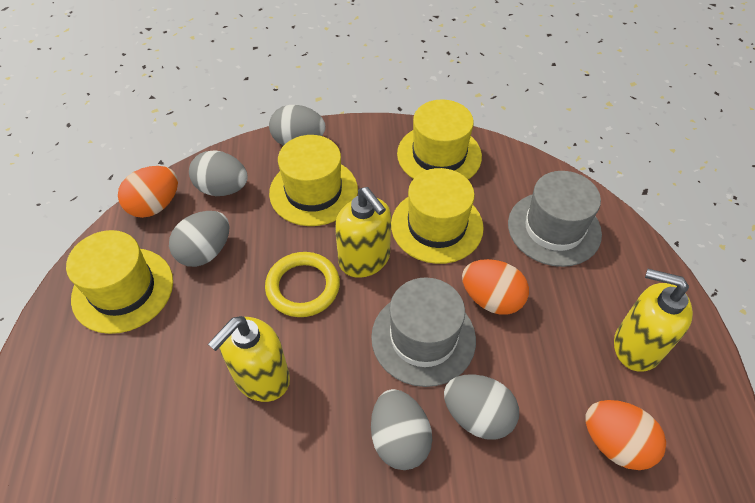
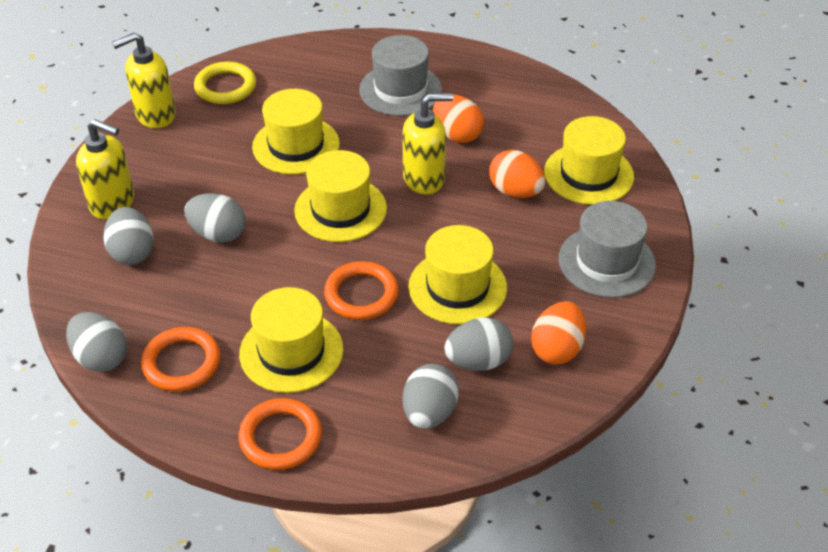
orange ring: 0 -> 3
yellow hat: 4 -> 5

